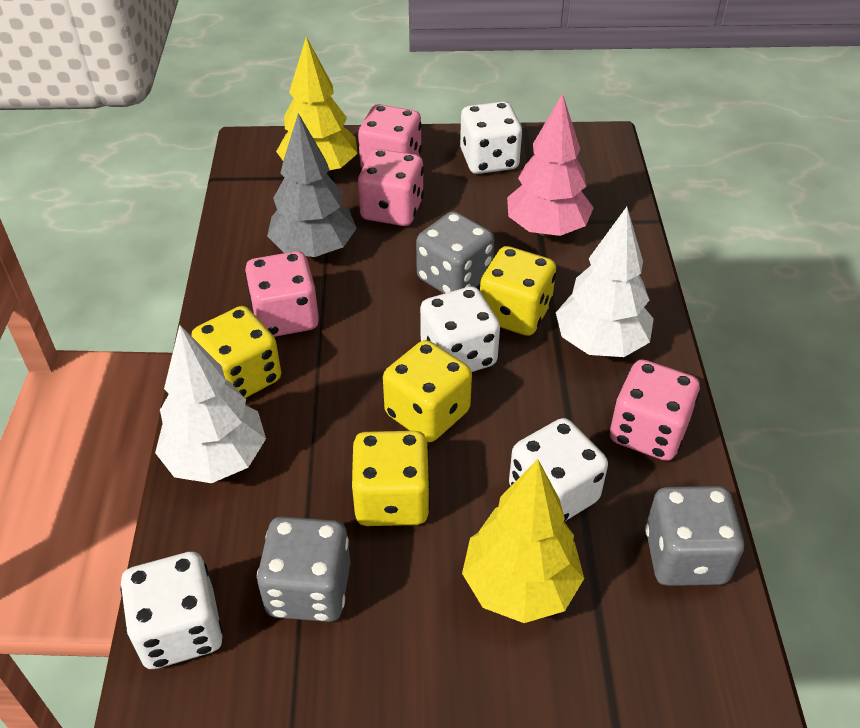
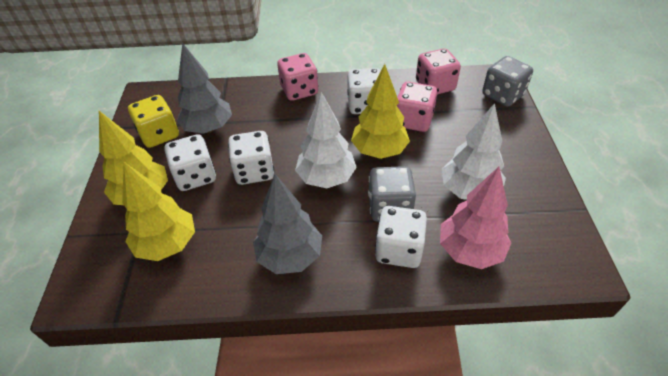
grey dice: 3 -> 2
grey tree: 1 -> 2
pink dice: 4 -> 3
yellow dice: 4 -> 1
yellow tree: 2 -> 3

